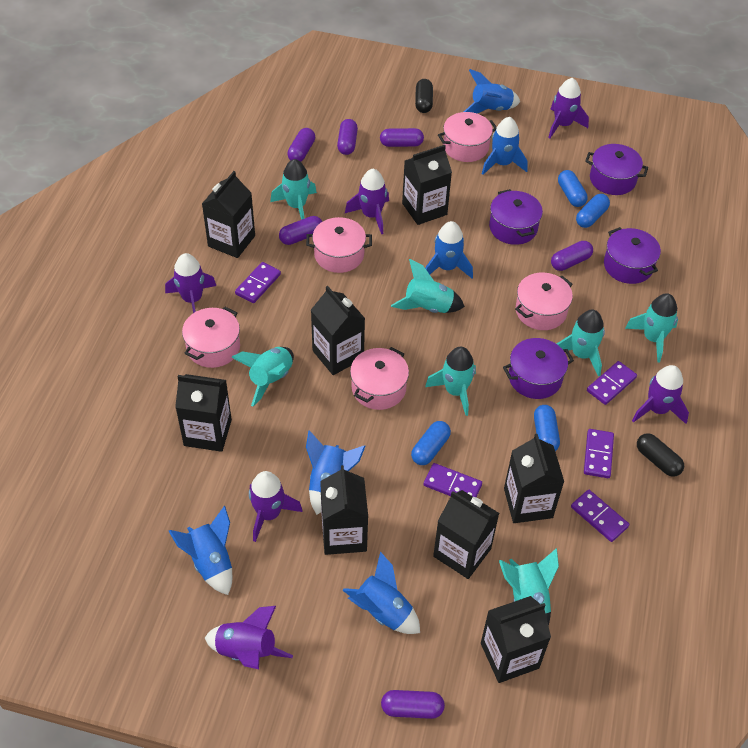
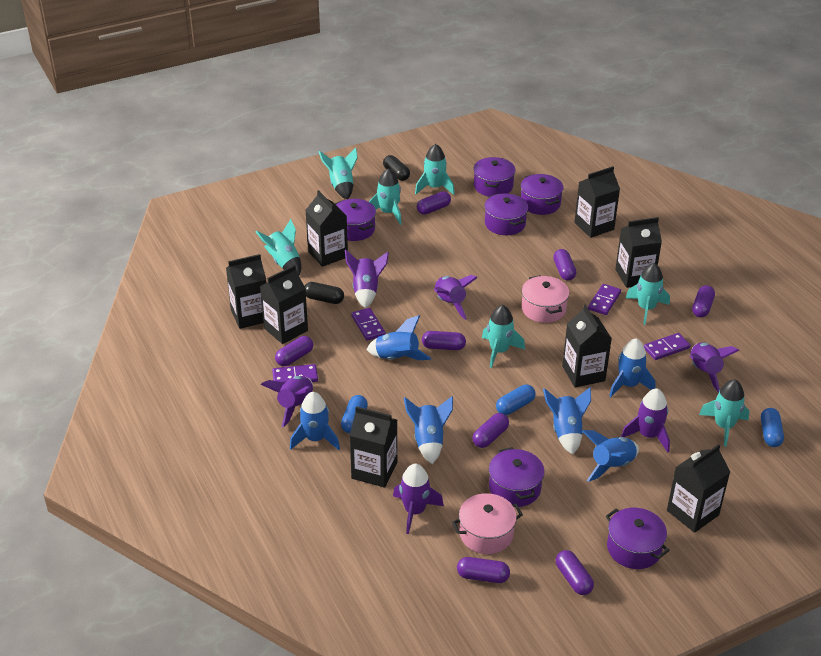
blue capsule: 4 -> 3
pink pot: 5 -> 2
purple capsule: 6 -> 8
purple domino: 5 -> 4
purple pot: 4 -> 6

